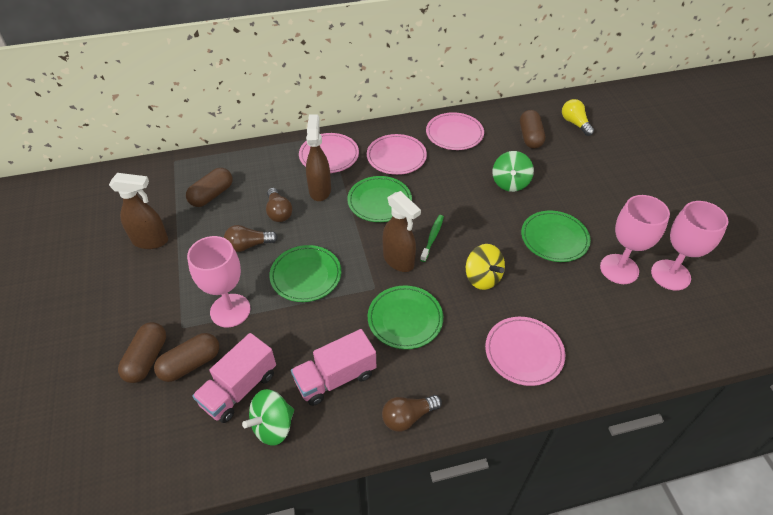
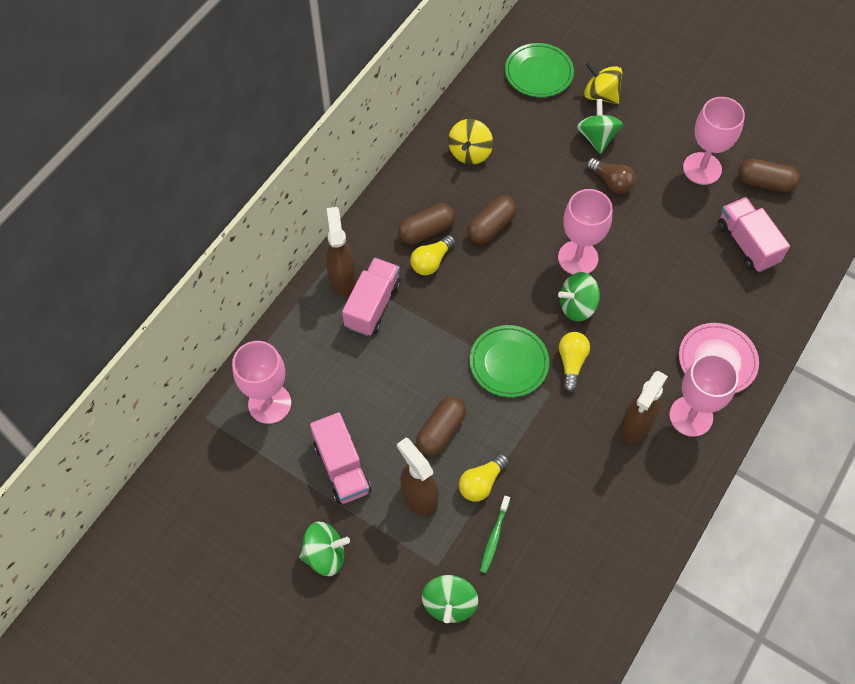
brown light bulb: 3 -> 1
green plate: 4 -> 2
green spinning top: 2 -> 4
pink goblet: 3 -> 4
pink plate: 4 -> 1
pink truck: 2 -> 3
yellow light bulb: 1 -> 3
yellow spinning top: 1 -> 2

